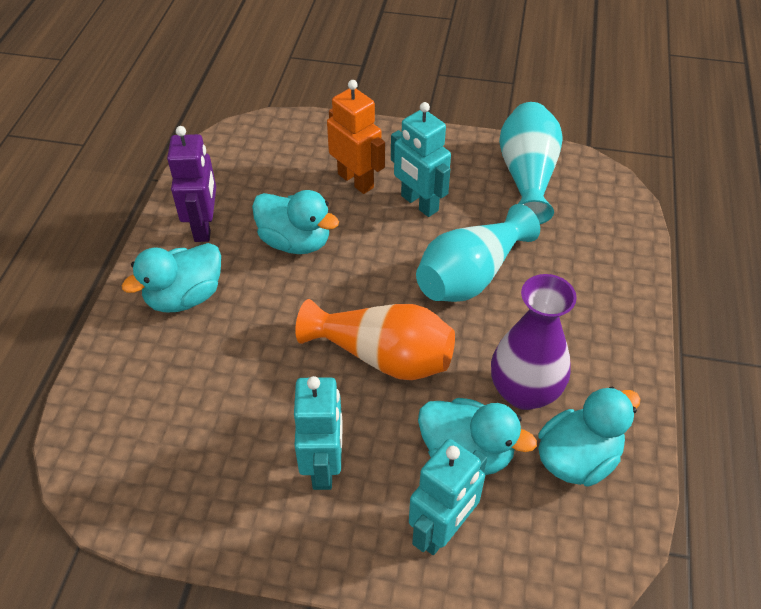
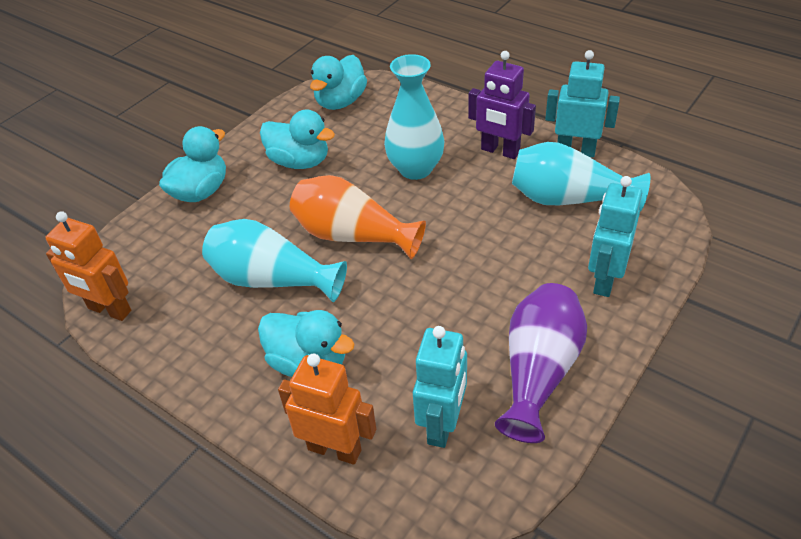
orange robot: 1 -> 2
turquoise vase: 2 -> 3

